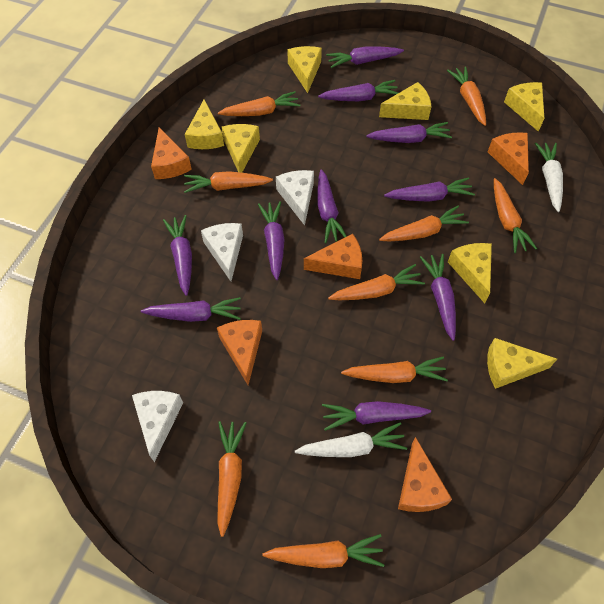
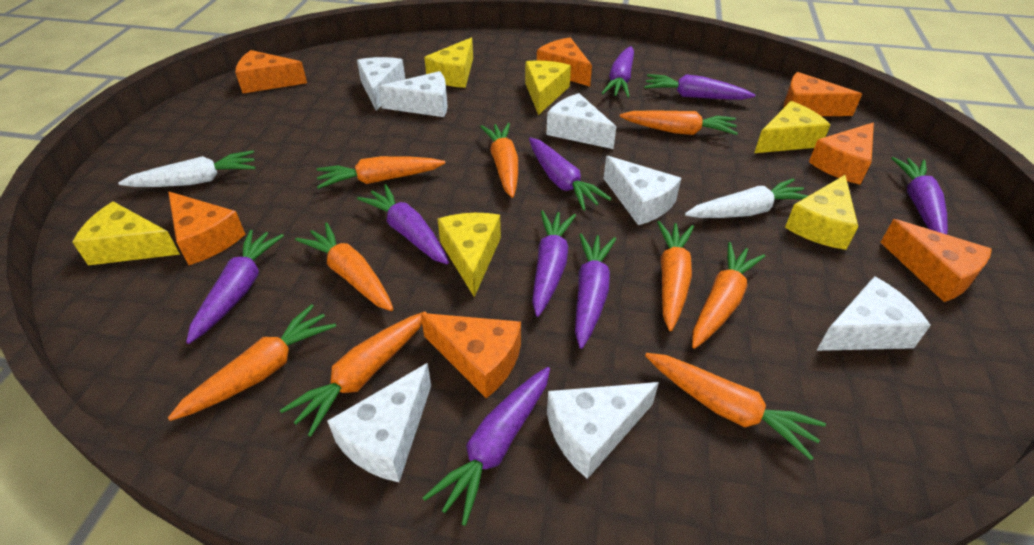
orange cheese: 5 -> 7
purple carrot: 10 -> 9
white cheese: 3 -> 7
yellow cheese: 7 -> 6

